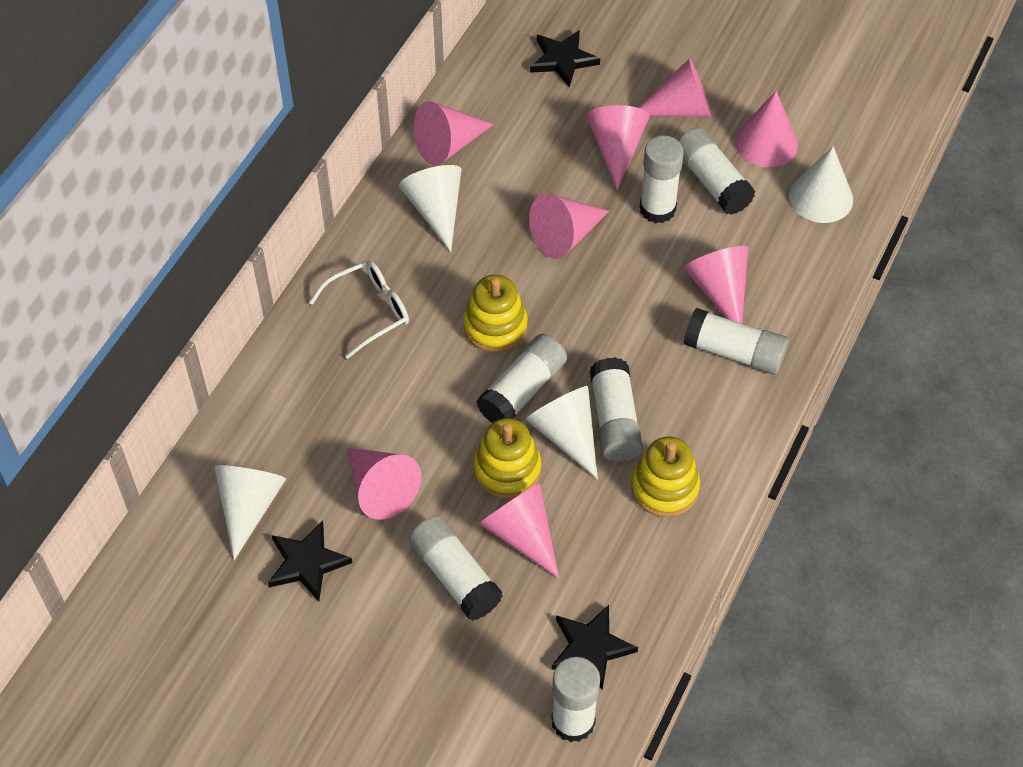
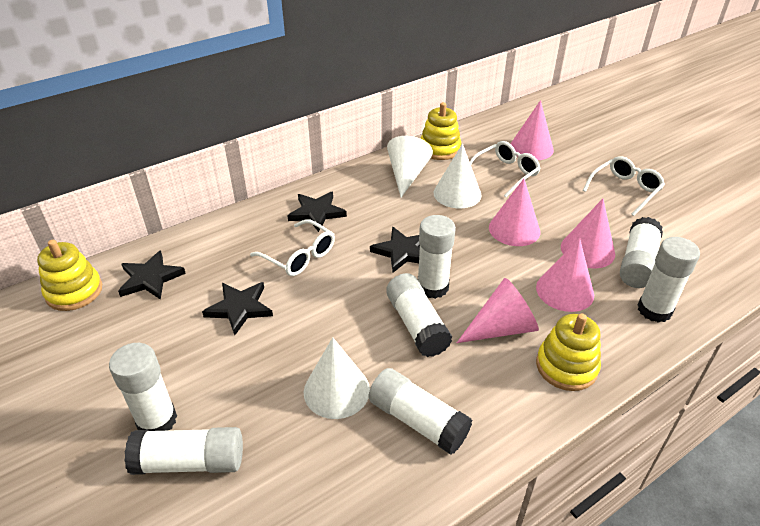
black star: 3 -> 4
pink cone: 8 -> 5
white cone: 4 -> 3
white glasses: 1 -> 3

